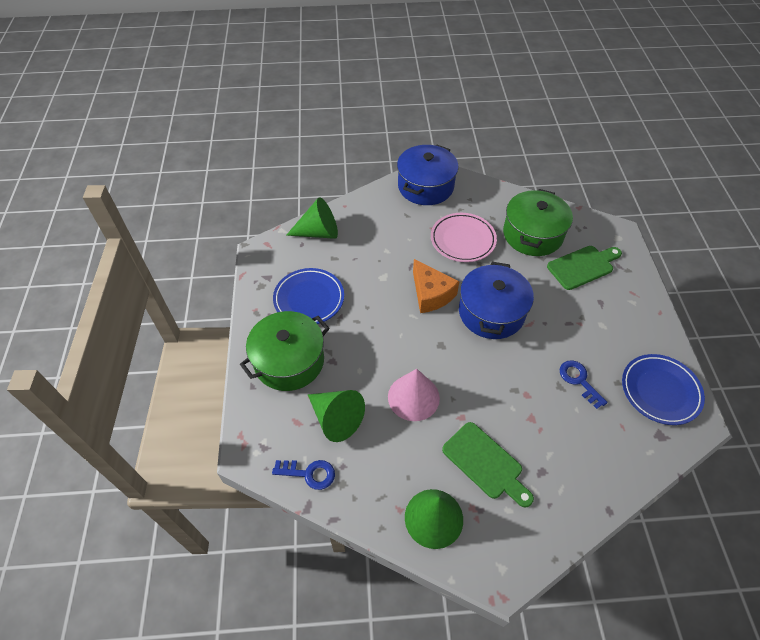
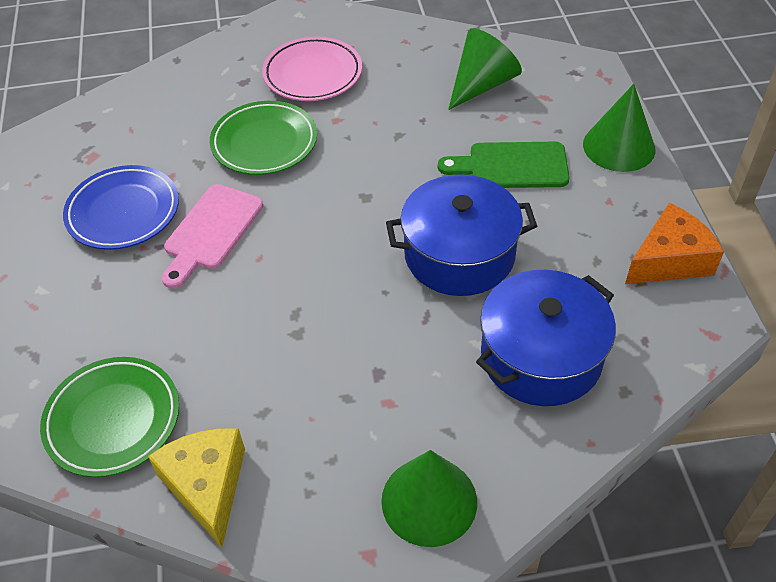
blue key: 2 -> 0
blue plate: 2 -> 1
green cutting board: 2 -> 1
green plate: 0 -> 2
green pot: 2 -> 0
pink cone: 1 -> 0
pink cutting board: 0 -> 1
yellow cheese: 0 -> 1

